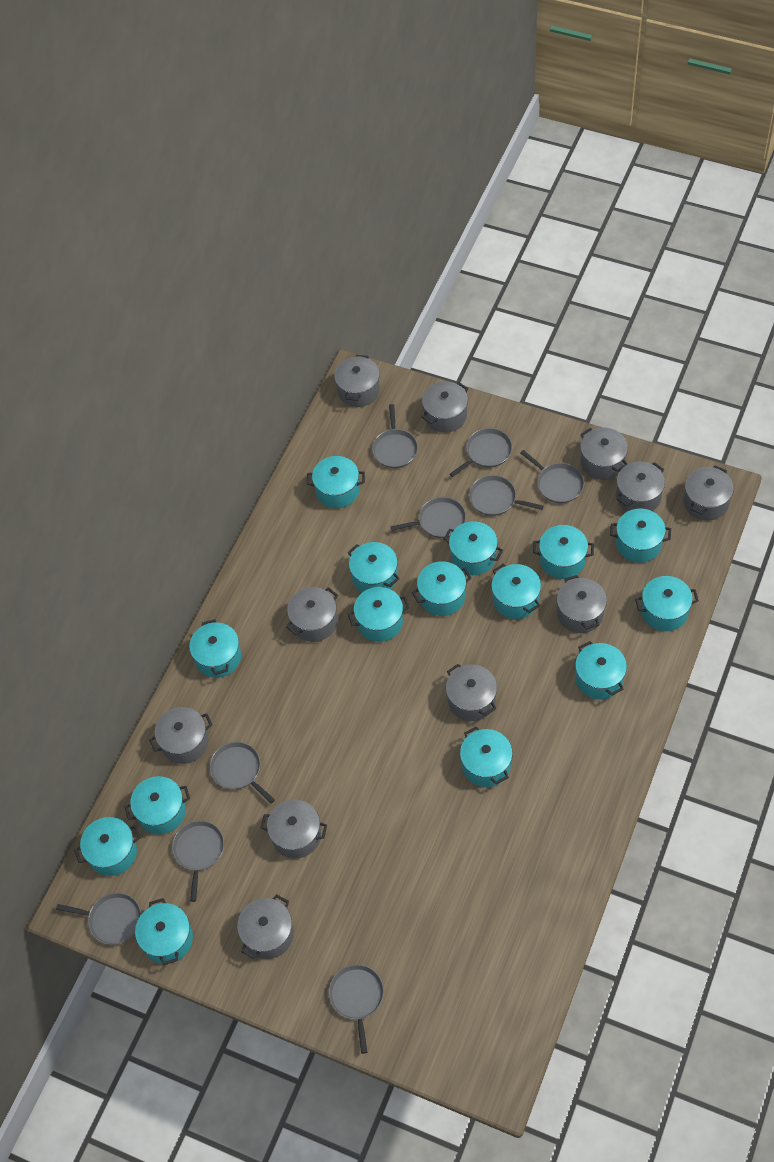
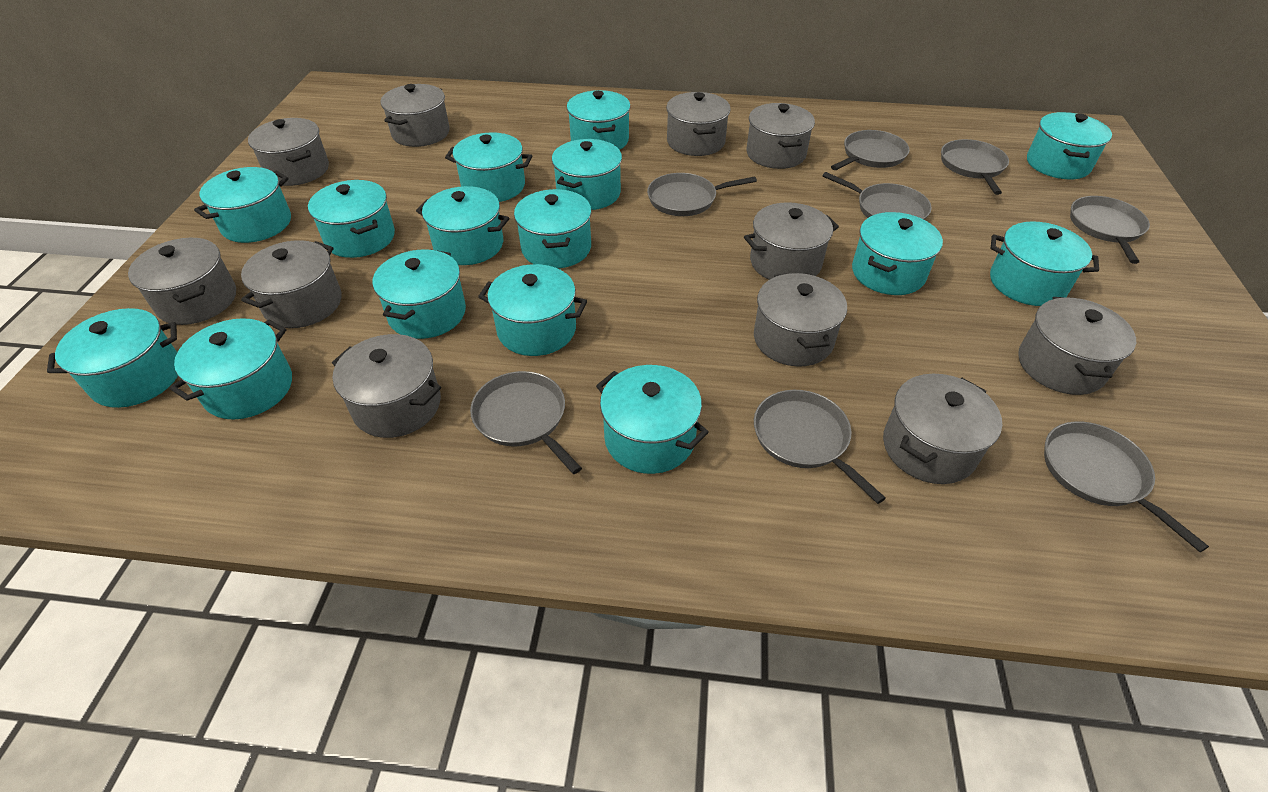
grey pan: 9 -> 8

